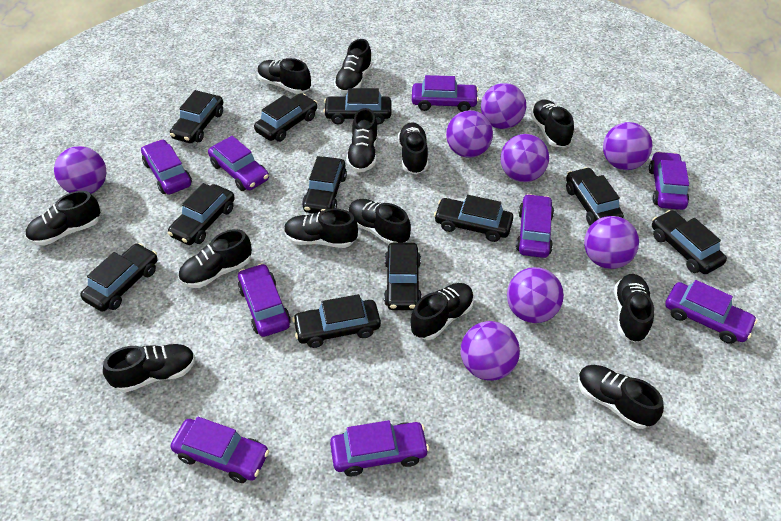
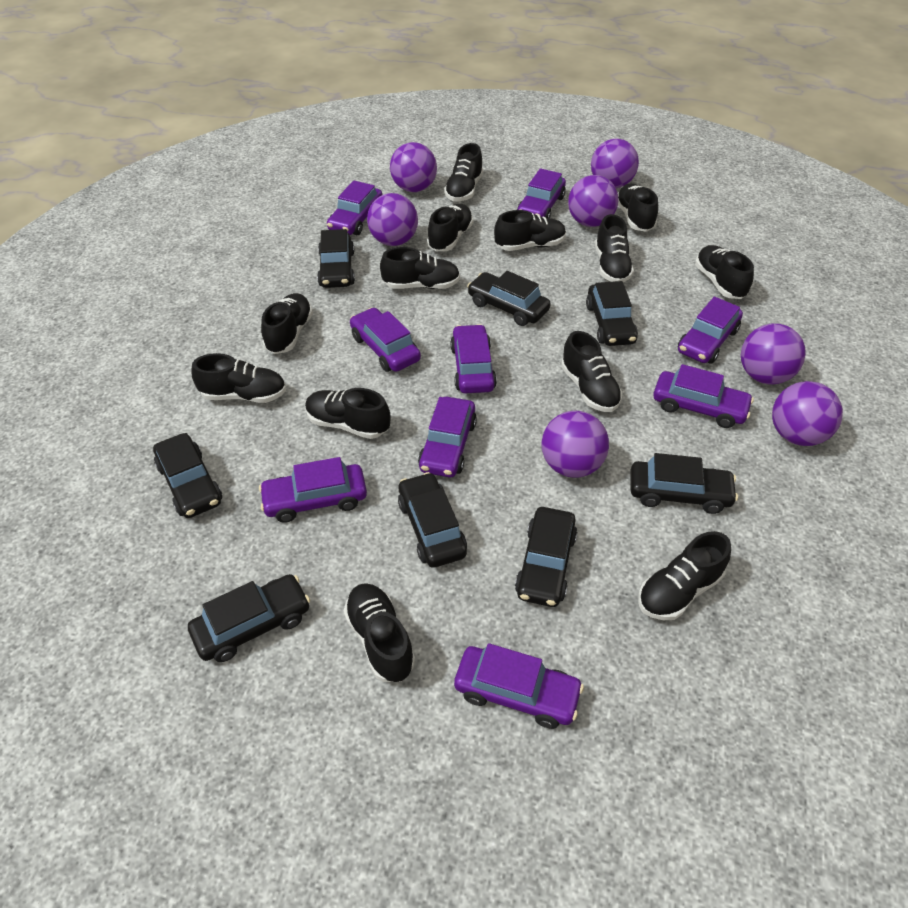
black car: 11 -> 8
purple ball: 8 -> 7

